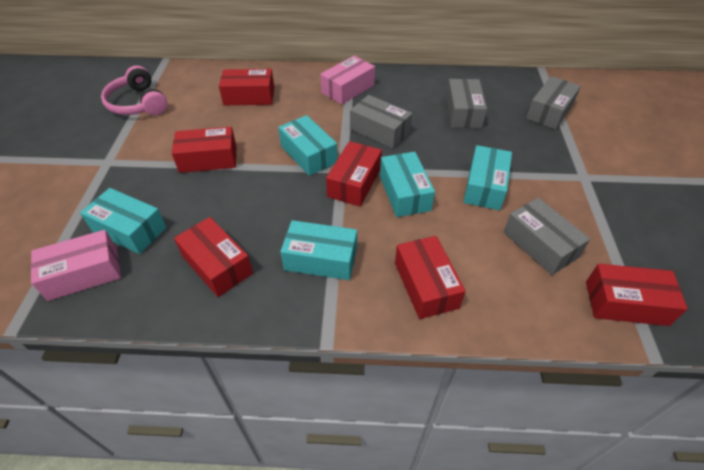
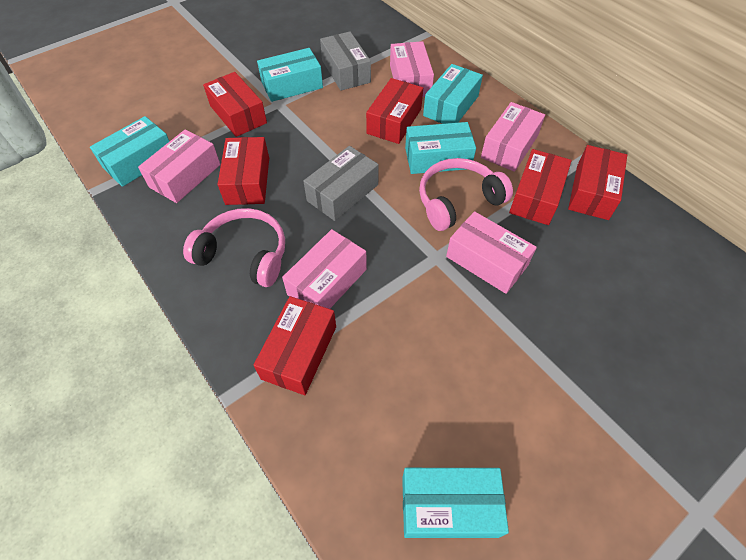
grey box: 4 -> 2
pink box: 2 -> 5
pink headphones: 1 -> 2

